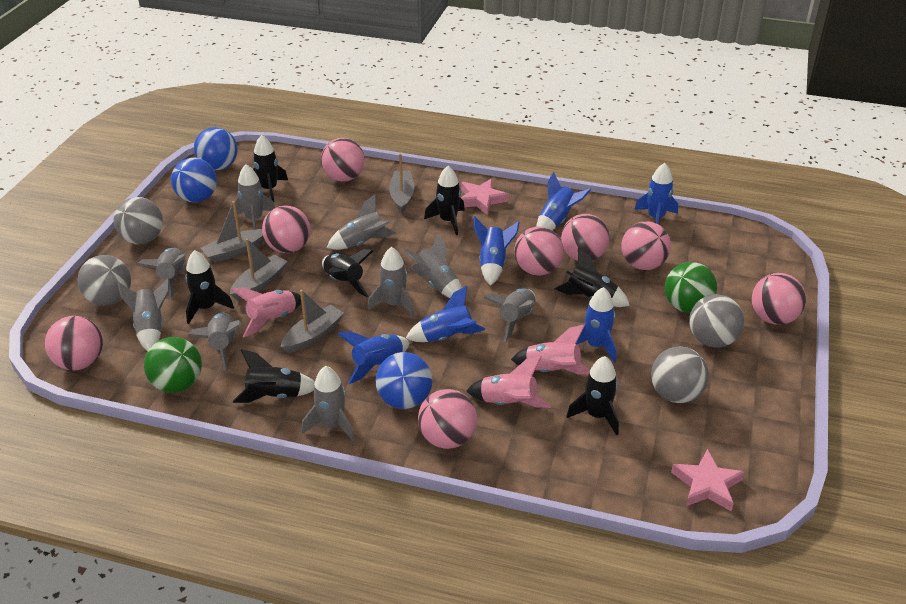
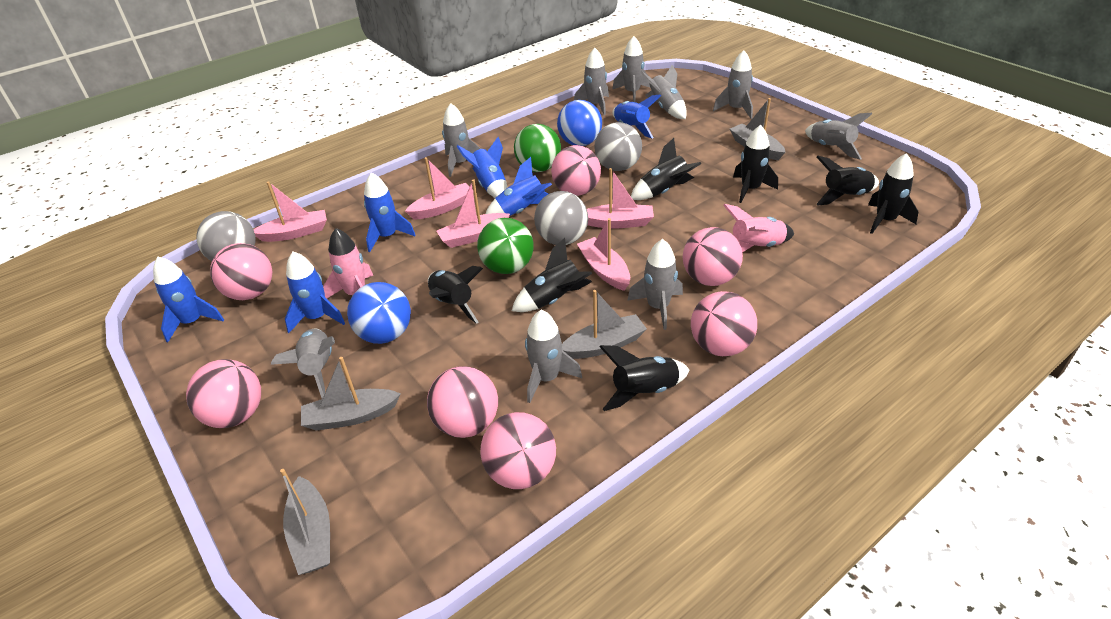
blue ball: 3 -> 2
grey ball: 4 -> 3
pink ball: 8 -> 7
pink boat: 0 -> 5
pink rocket: 3 -> 2
pink star: 2 -> 0

